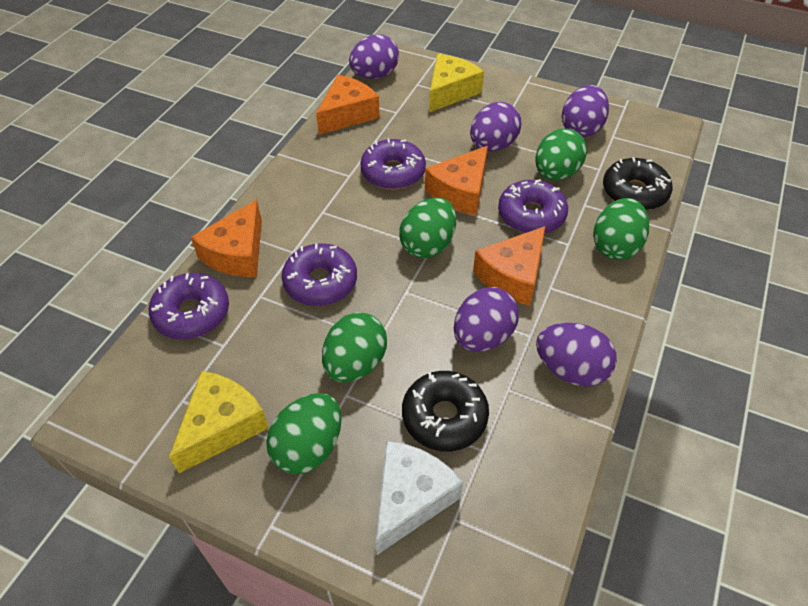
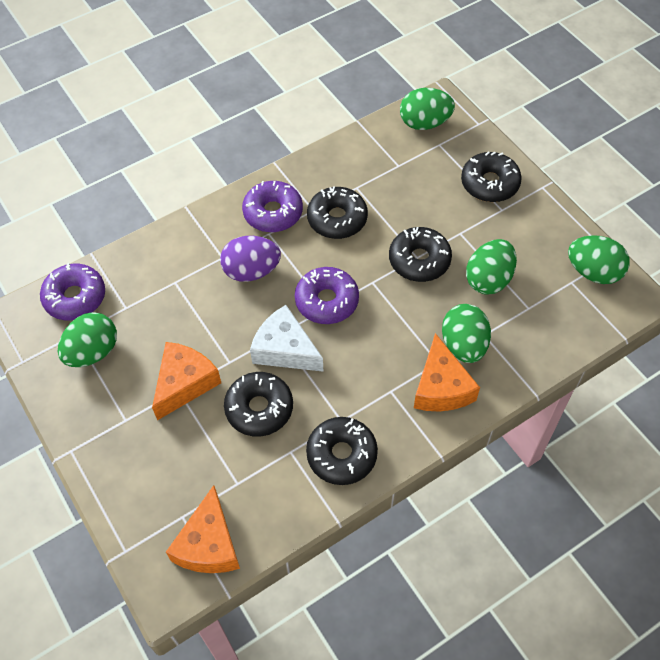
black donut: 2 -> 5
orange cheese: 4 -> 3
purple donut: 4 -> 3
purple egg: 5 -> 1
yellow cheese: 2 -> 0

